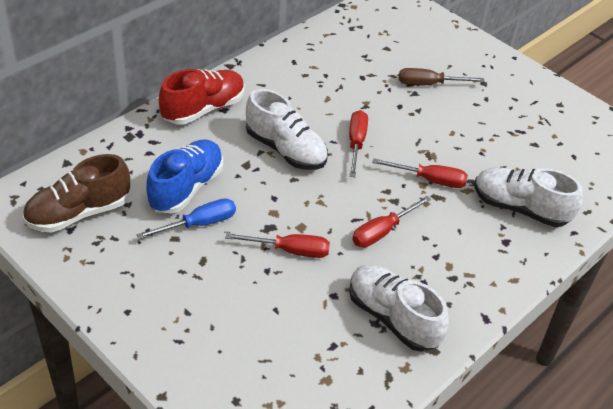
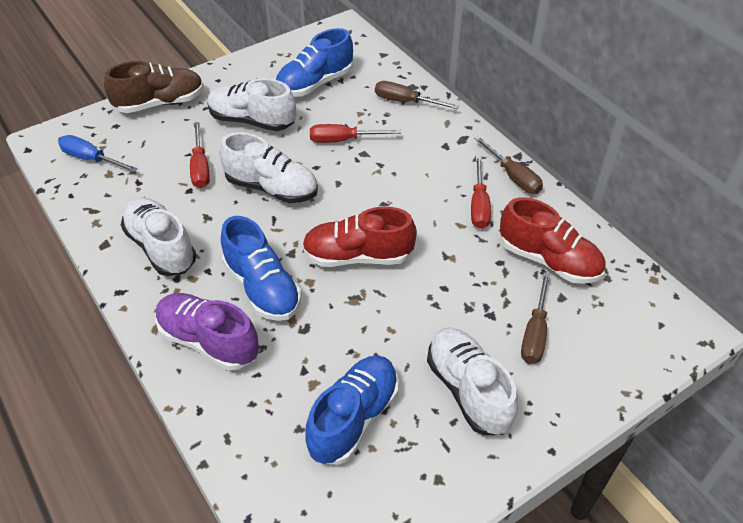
blue shoe: 1 -> 3
brown screwdriver: 1 -> 3
purple shoe: 0 -> 1
red screwdriver: 4 -> 3
red shoe: 1 -> 2
white shoe: 3 -> 4

